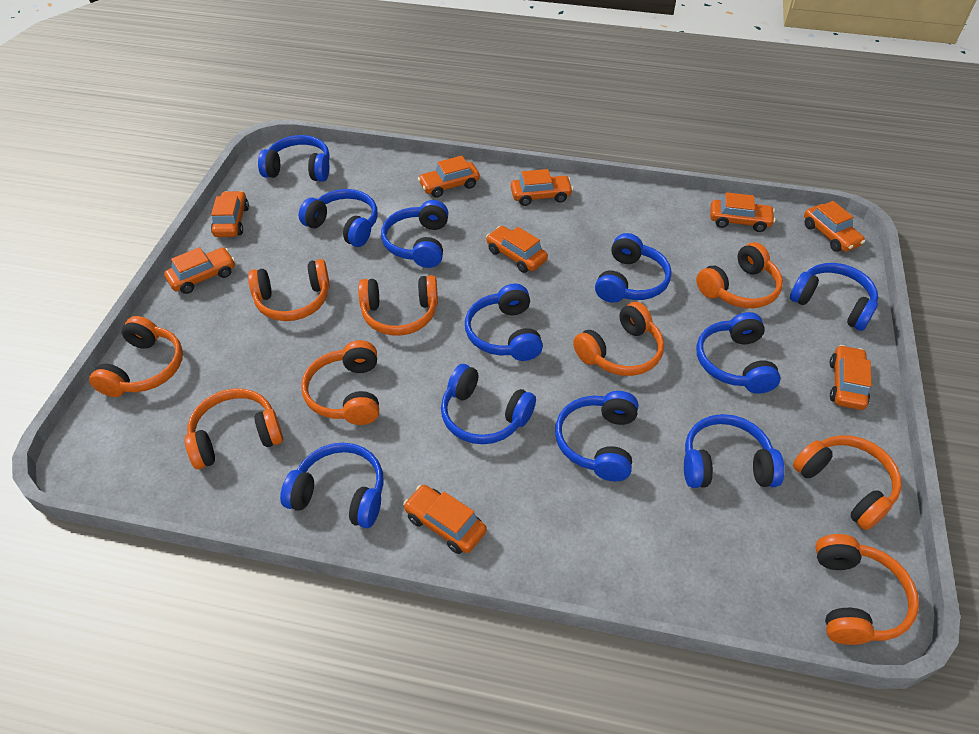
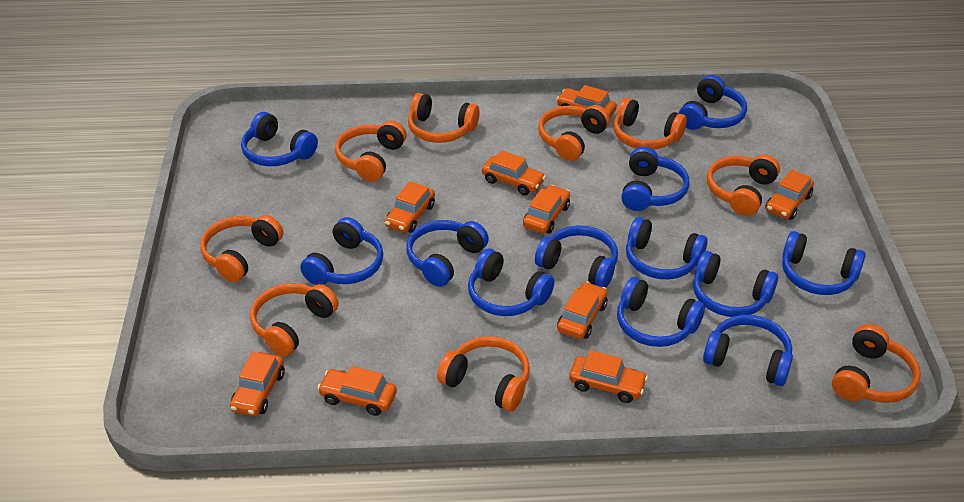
blue headphones: 11 -> 12

